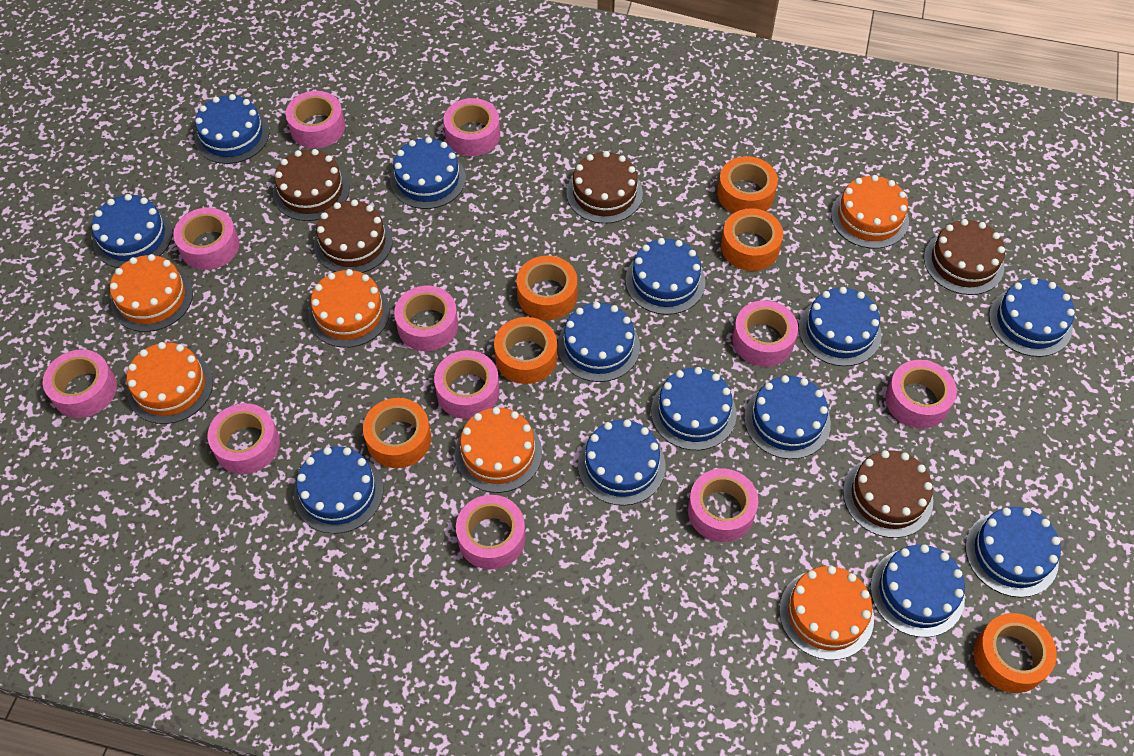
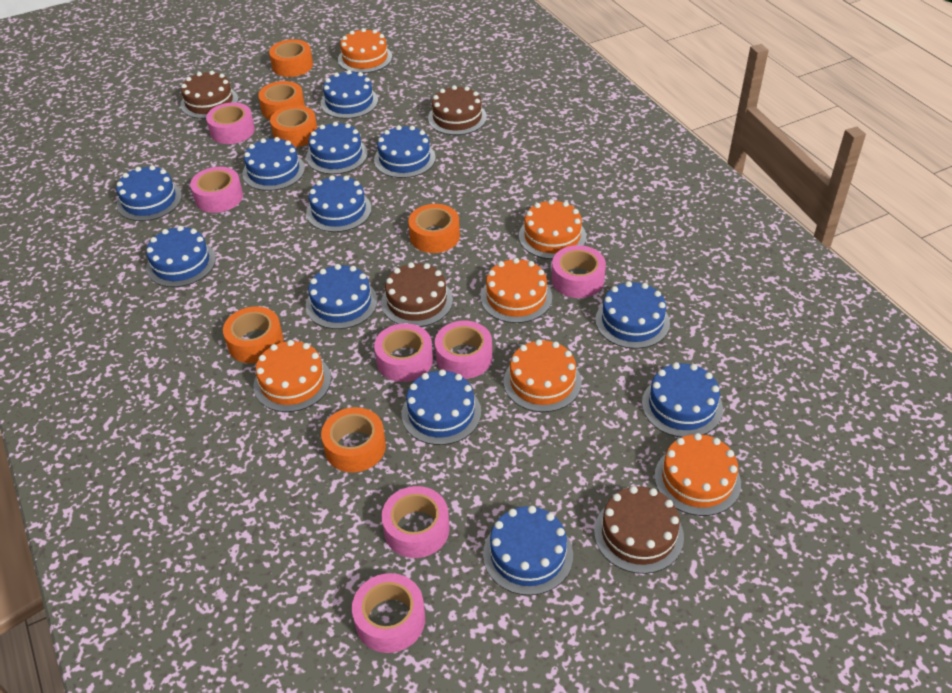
blue cake: 13 -> 12
brown cake: 5 -> 4
pink tape: 11 -> 7

